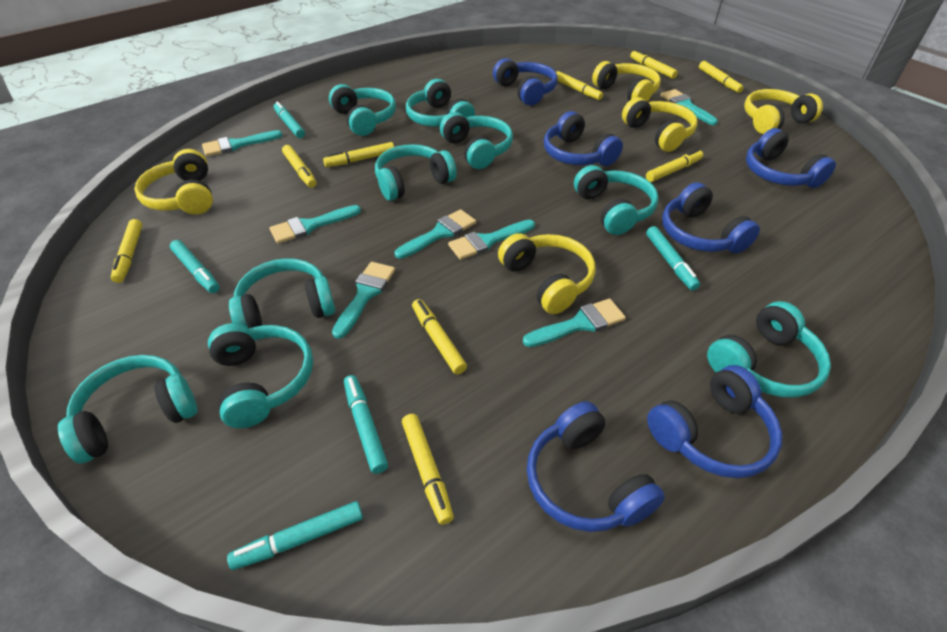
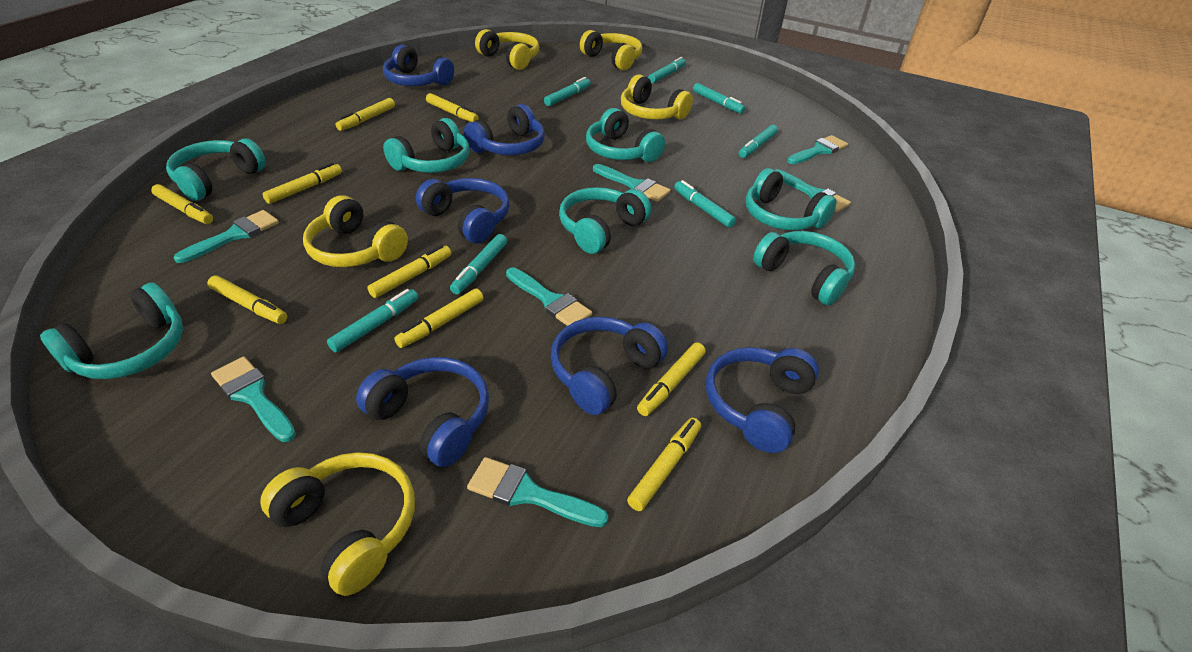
turquoise headphones: 9 -> 7
turquoise marker: 5 -> 7

